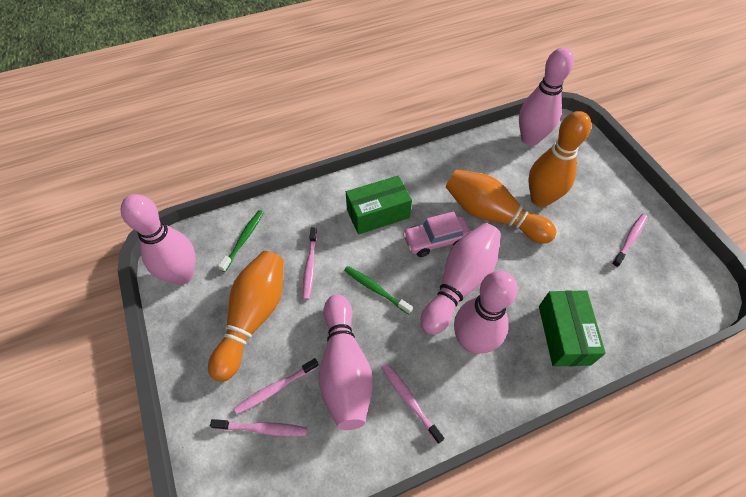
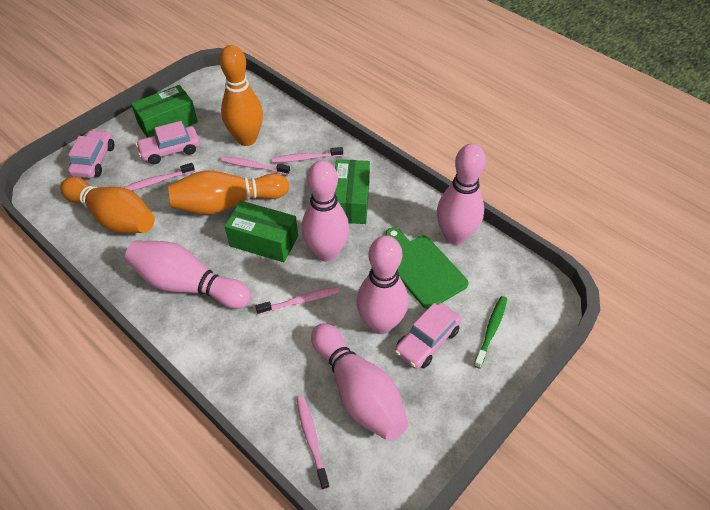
green box: 2 -> 3
green cutting board: 0 -> 1
green toothbrush: 2 -> 1
pink car: 1 -> 3

